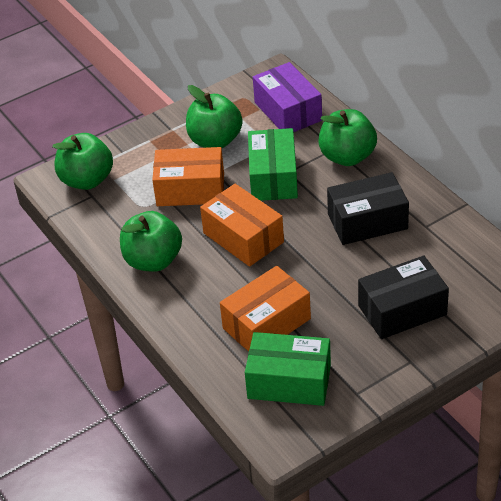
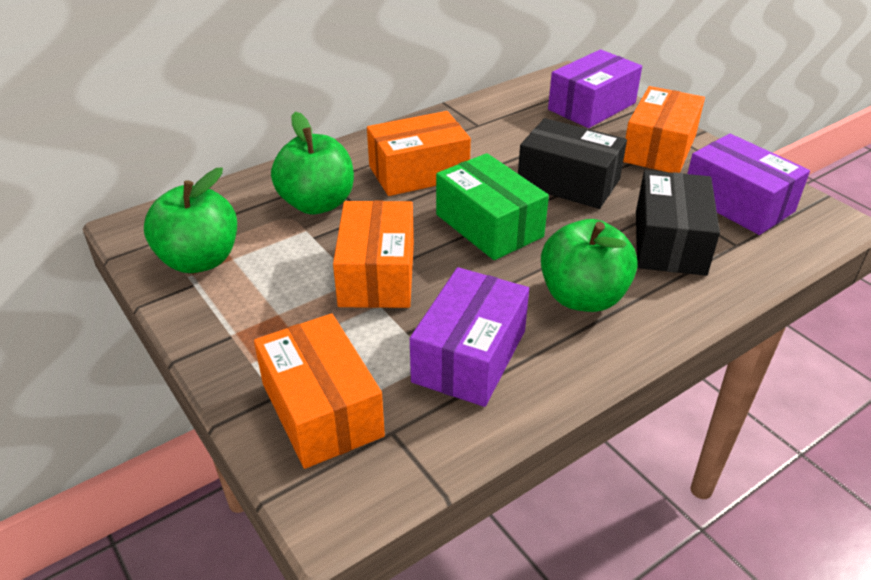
green apple: 4 -> 3
green box: 2 -> 1
orange box: 3 -> 4
purple box: 1 -> 3

